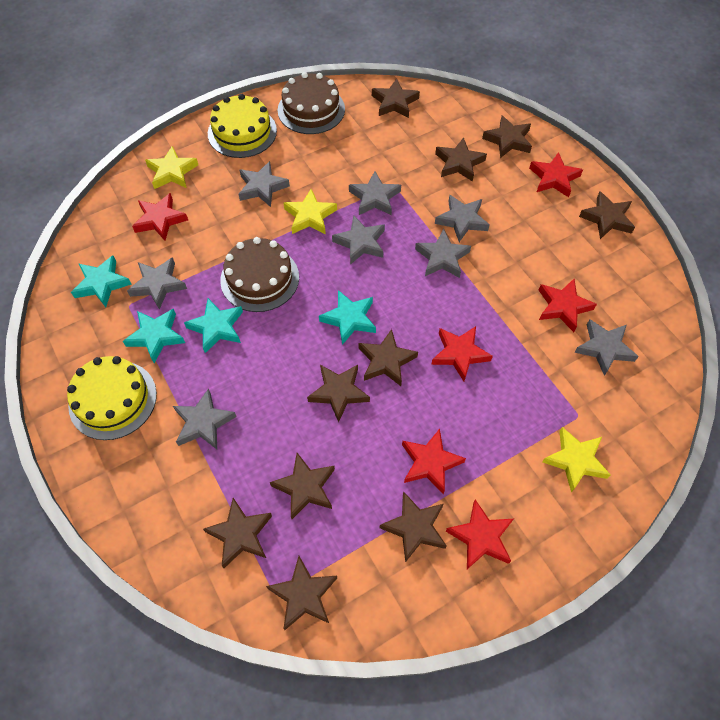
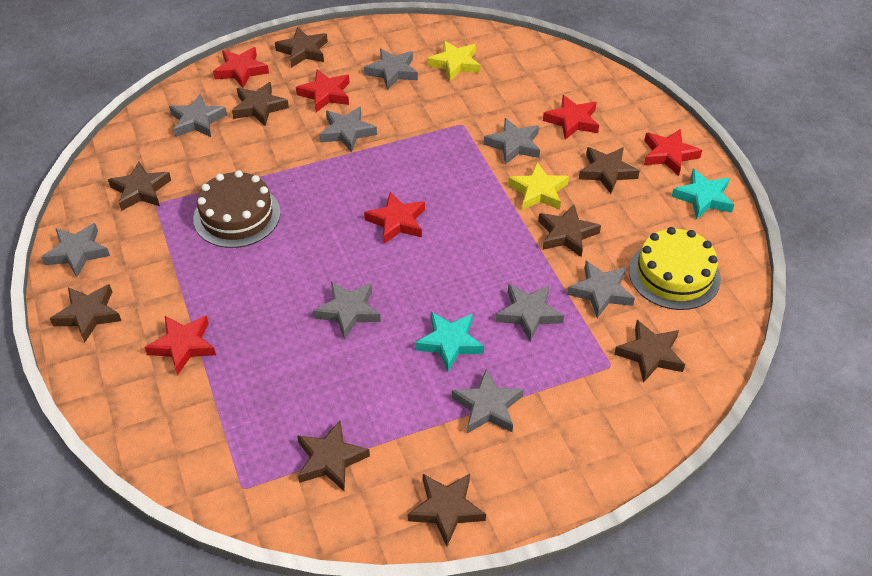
brown cake: 2 -> 1
brown star: 10 -> 9
grey star: 8 -> 9
turquoise star: 4 -> 2
yellow cake: 2 -> 1
yellow star: 3 -> 2

